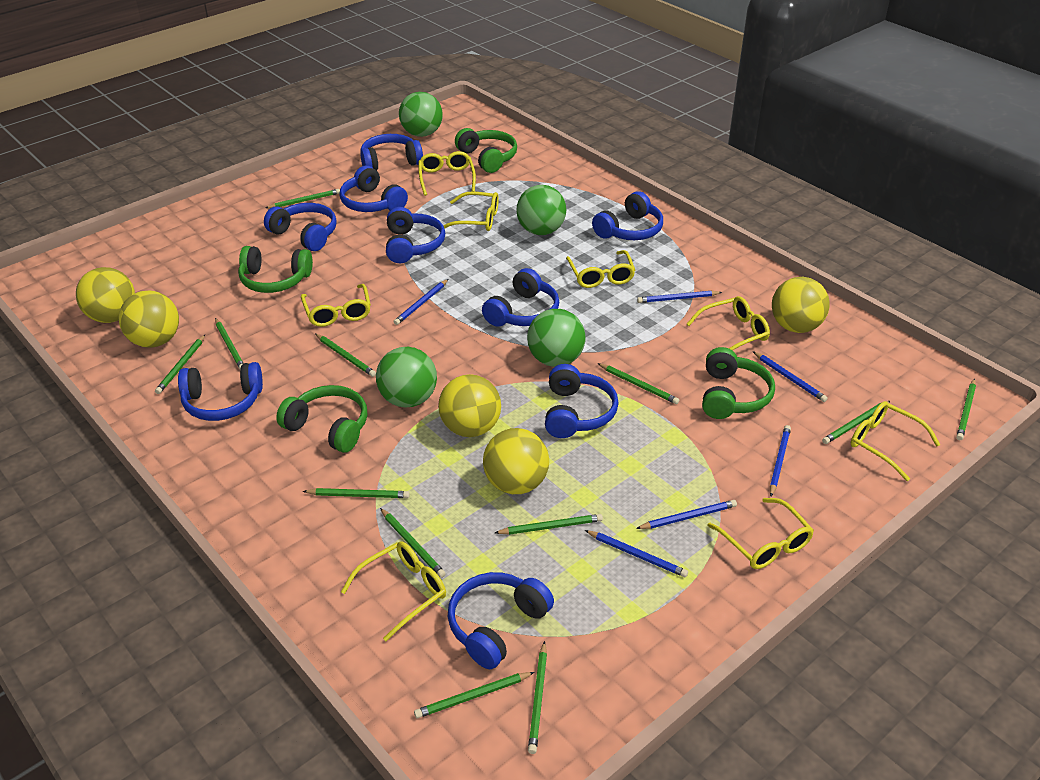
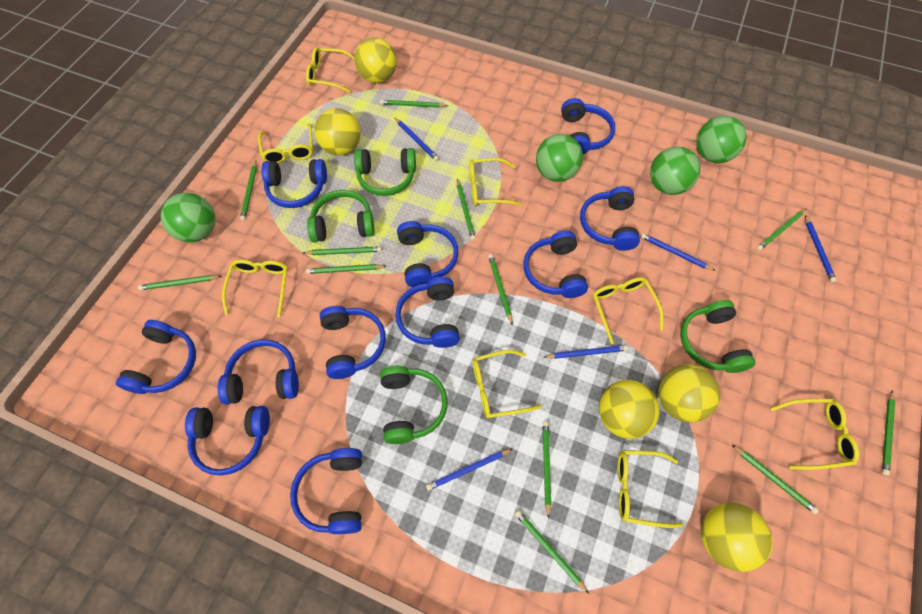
blue headphones: 9 -> 11
blue pencil: 6 -> 5

